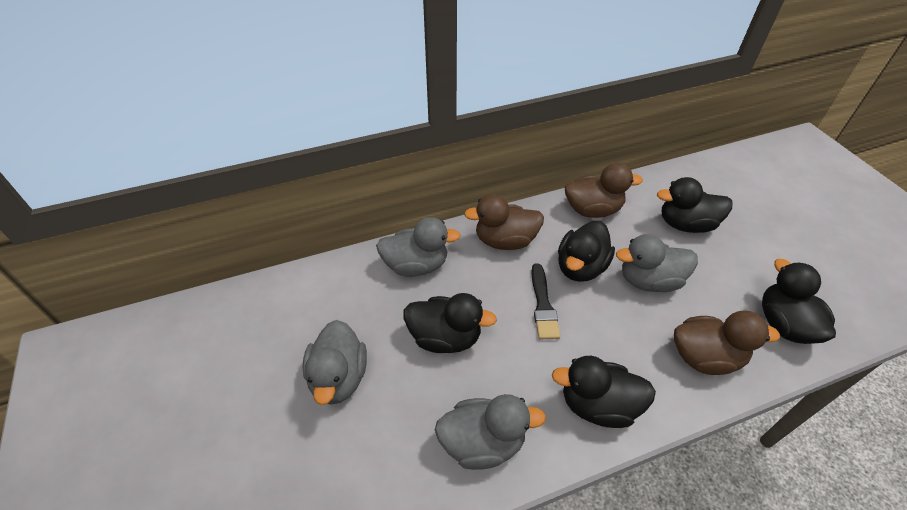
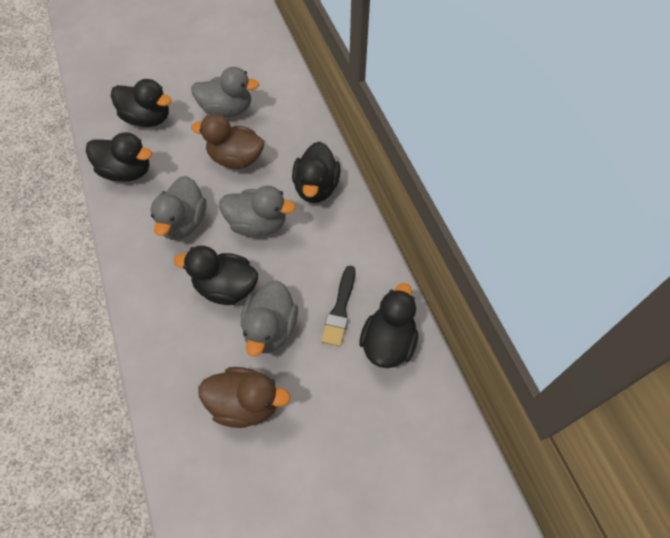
brown duck: 3 -> 2

